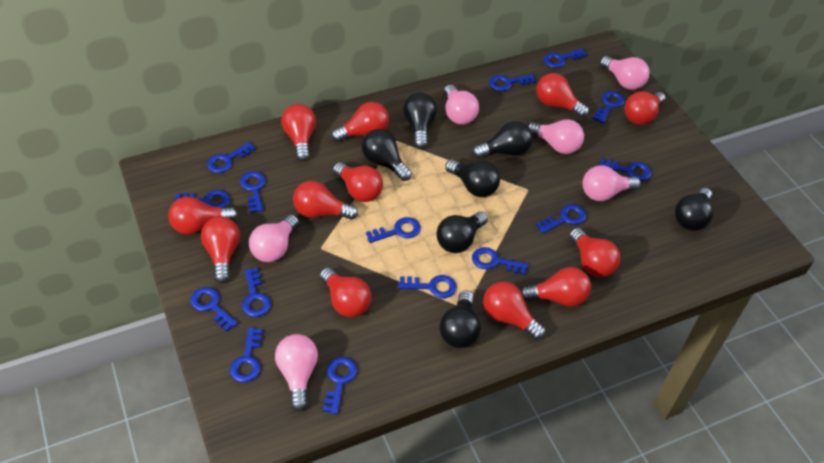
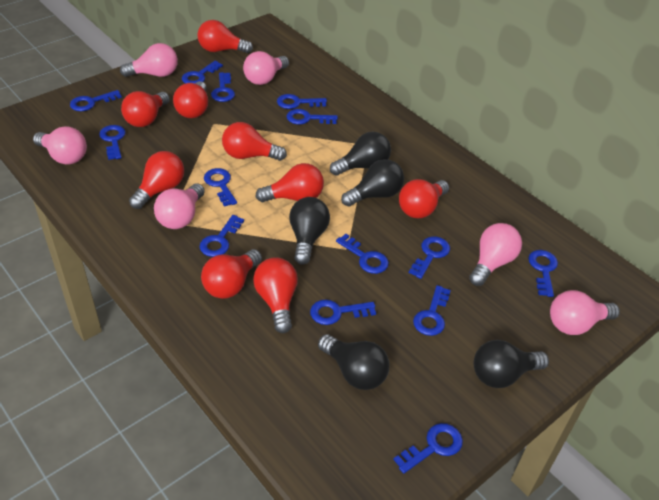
black light bulb: 7 -> 5
blue key: 15 -> 14
red light bulb: 12 -> 9

